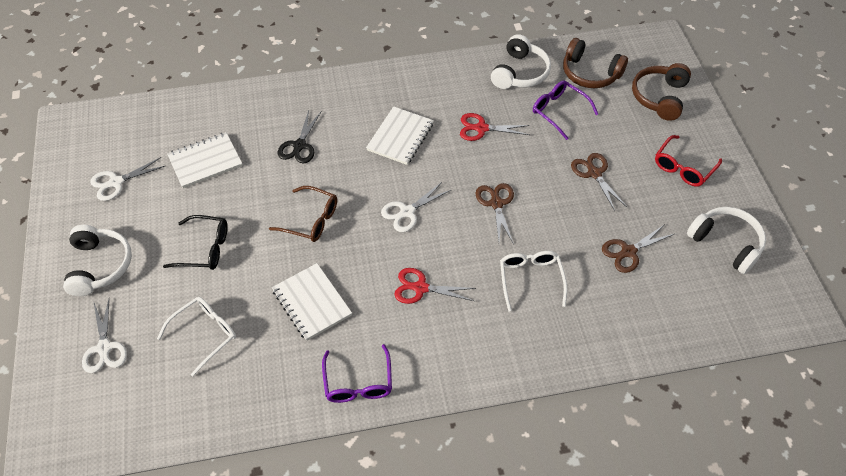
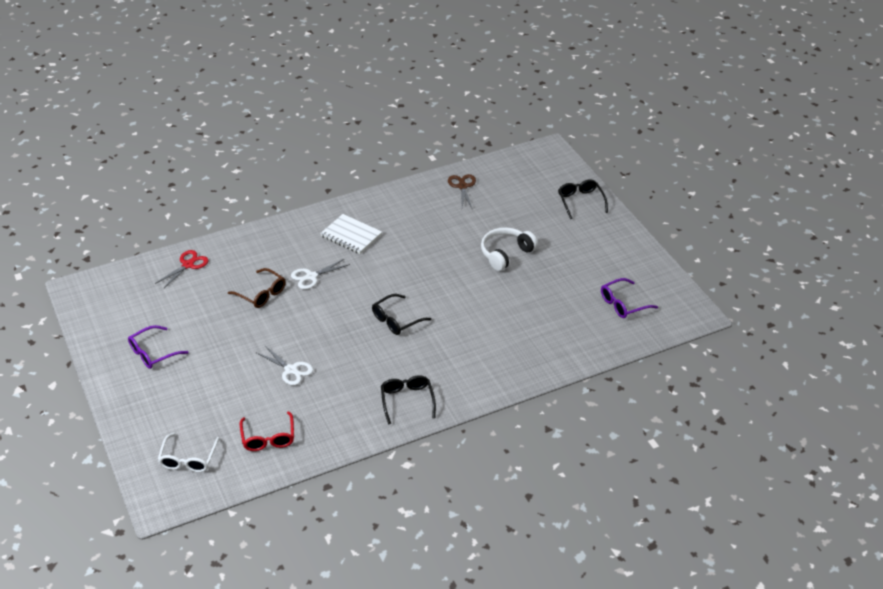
black glasses: 1 -> 3
black scissors: 1 -> 0
brown headphones: 2 -> 0
brown scissors: 3 -> 1
red scissors: 2 -> 1
white glasses: 2 -> 1
white headphones: 3 -> 1
white notebook: 3 -> 1
white scissors: 3 -> 2

